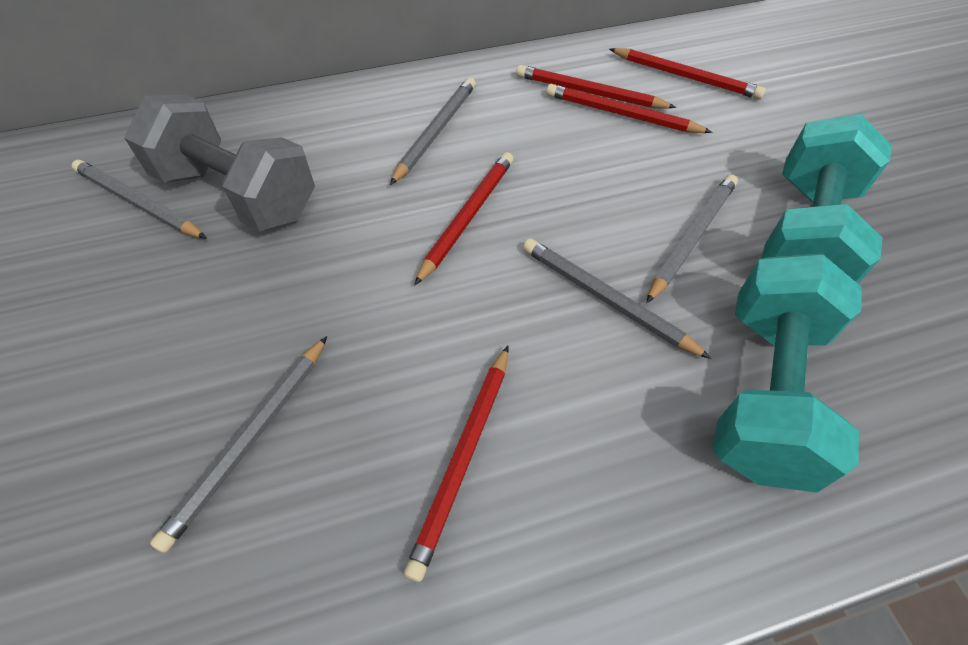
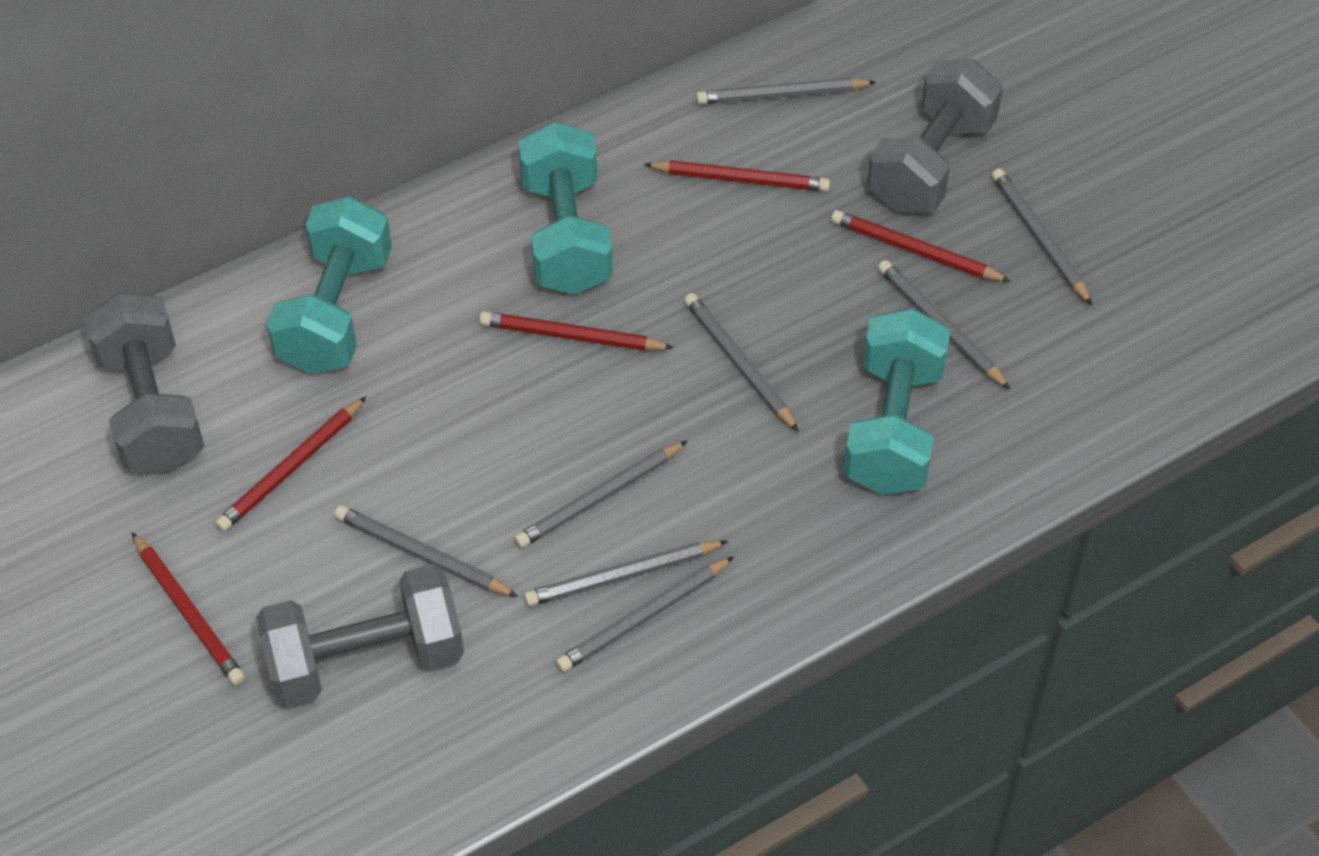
grey dumbbell: 1 -> 3
grey pencil: 5 -> 8
turquoise dumbbell: 2 -> 3

